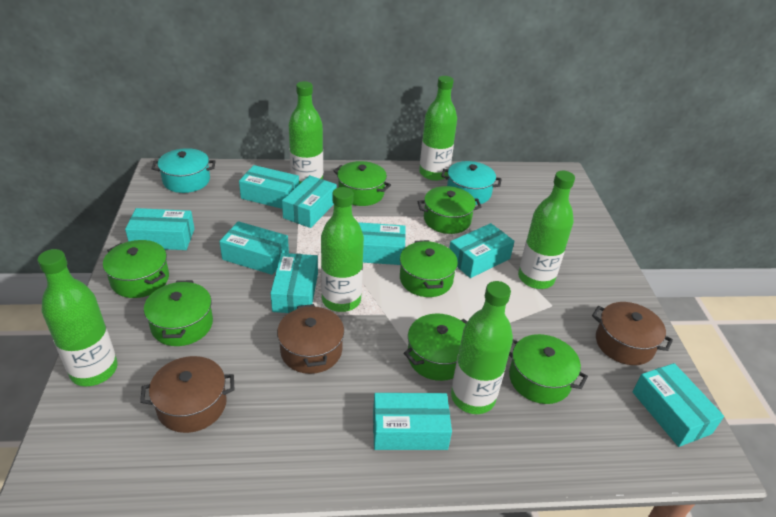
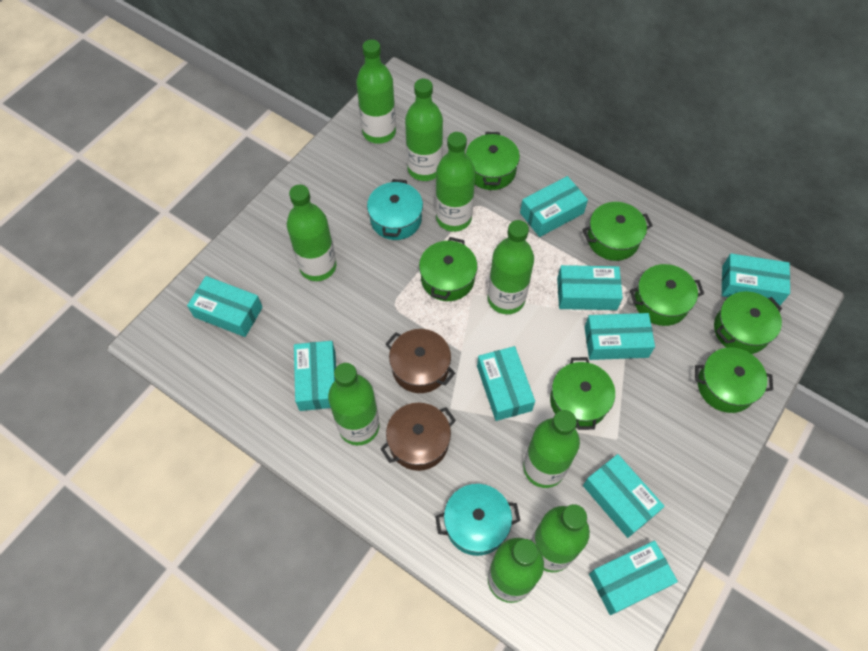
brown pot: 3 -> 2
green bottle: 6 -> 9

